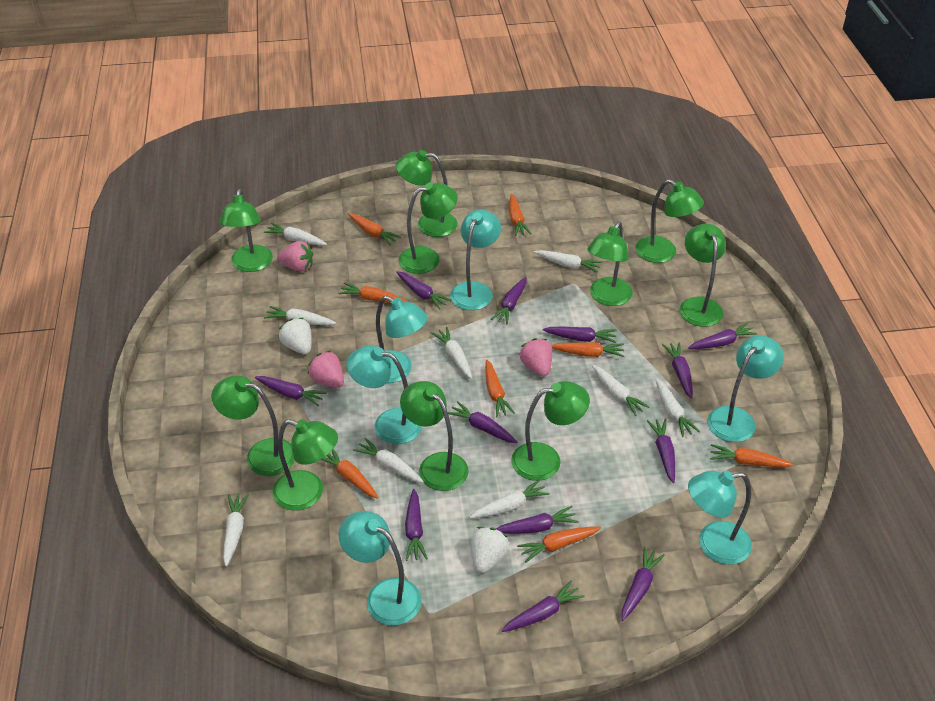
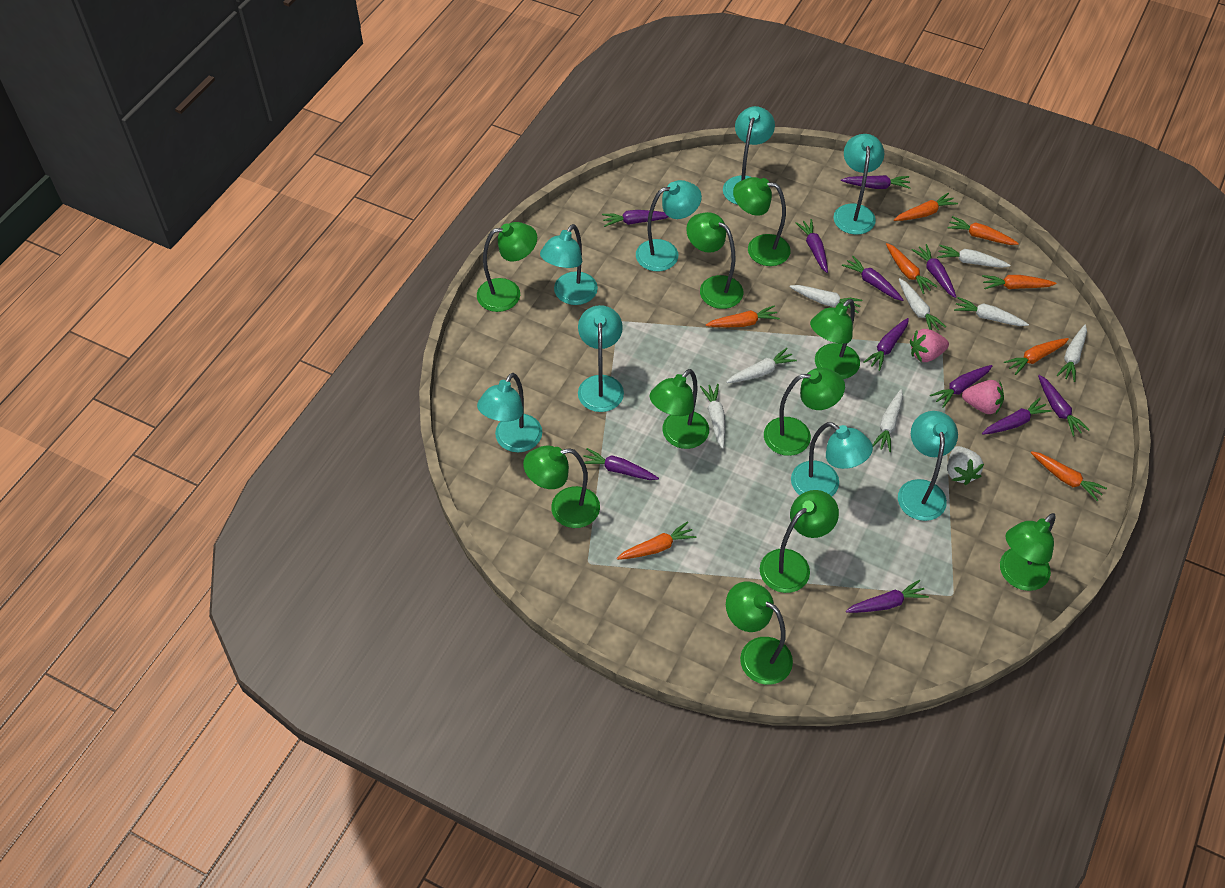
pink strawberry: 3 -> 2
purple carrot: 12 -> 11
turquoise lamp: 6 -> 8
white carrot: 9 -> 8
white strawberry: 2 -> 1

